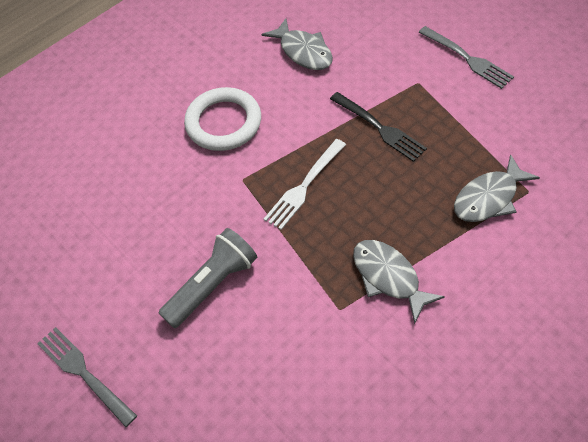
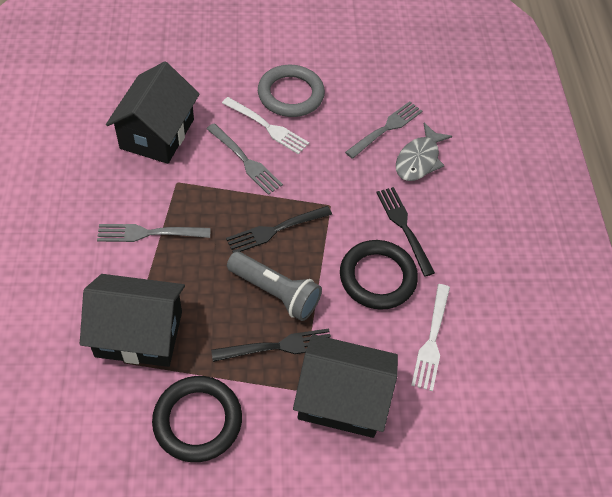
black fork: 1 -> 3
black house: 0 -> 3
black ring: 0 -> 2
grey fish: 3 -> 1
grey fork: 2 -> 3
grey ring: 0 -> 1
white fork: 1 -> 2
white ring: 1 -> 0

